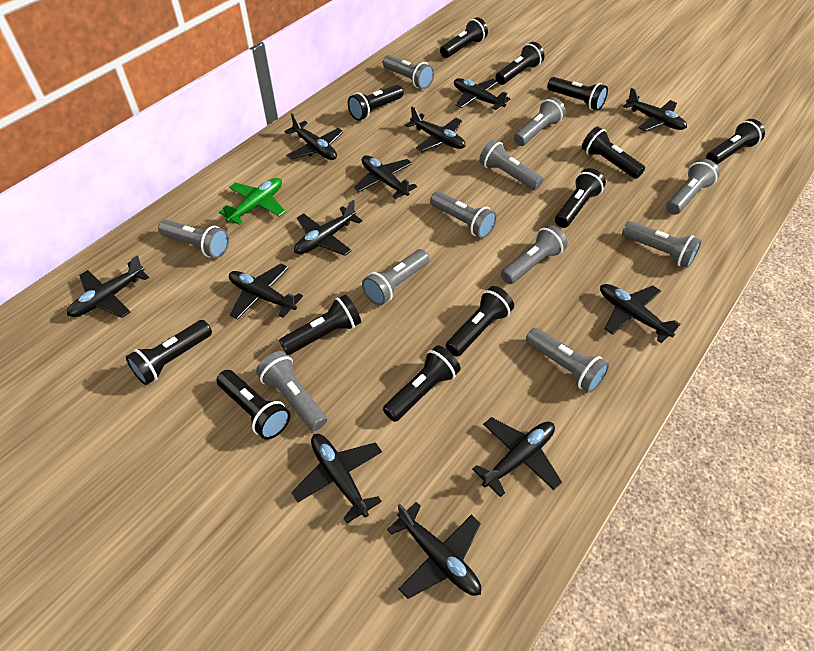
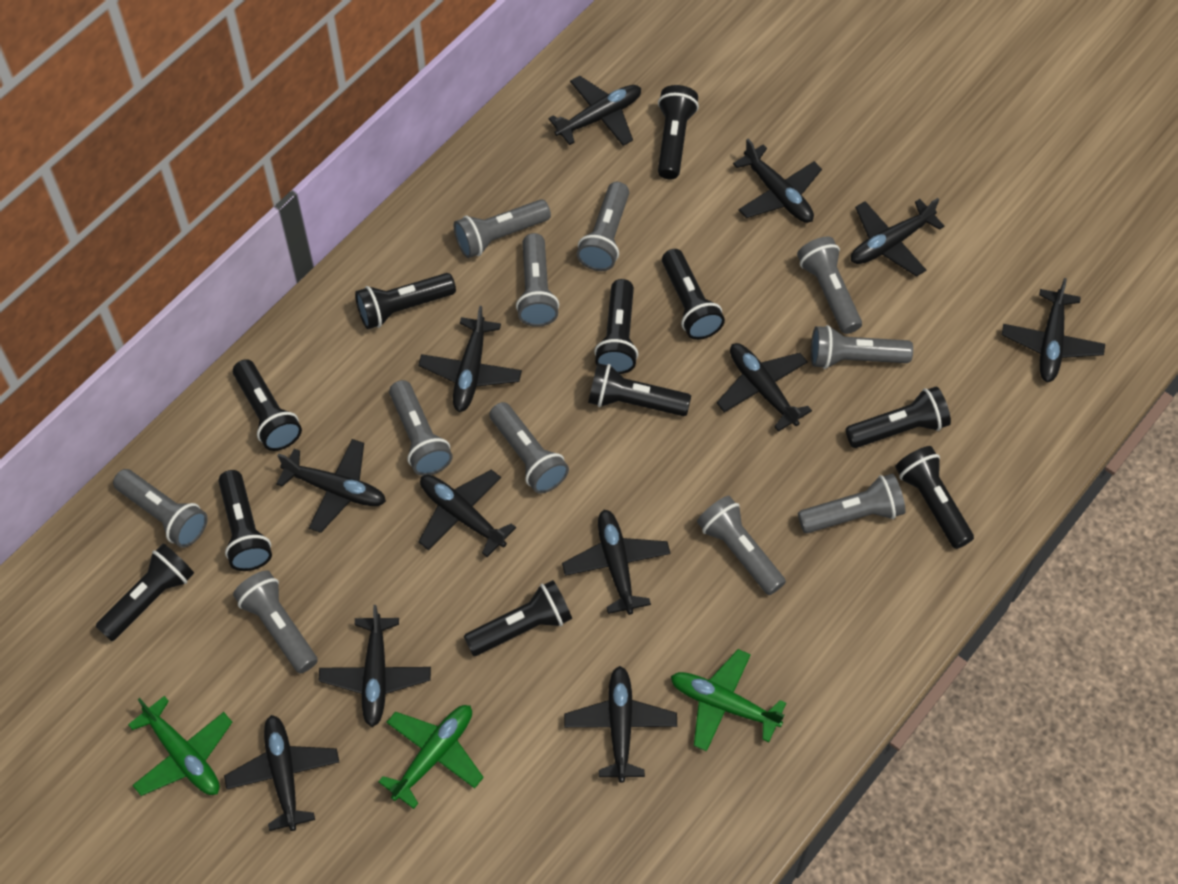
black flashlight: 12 -> 11
green plane: 1 -> 3

